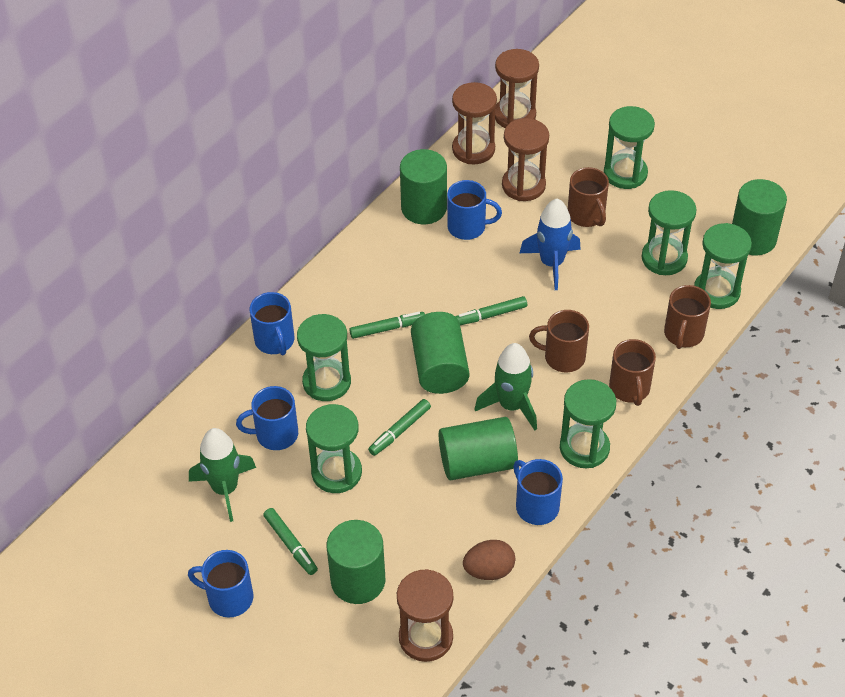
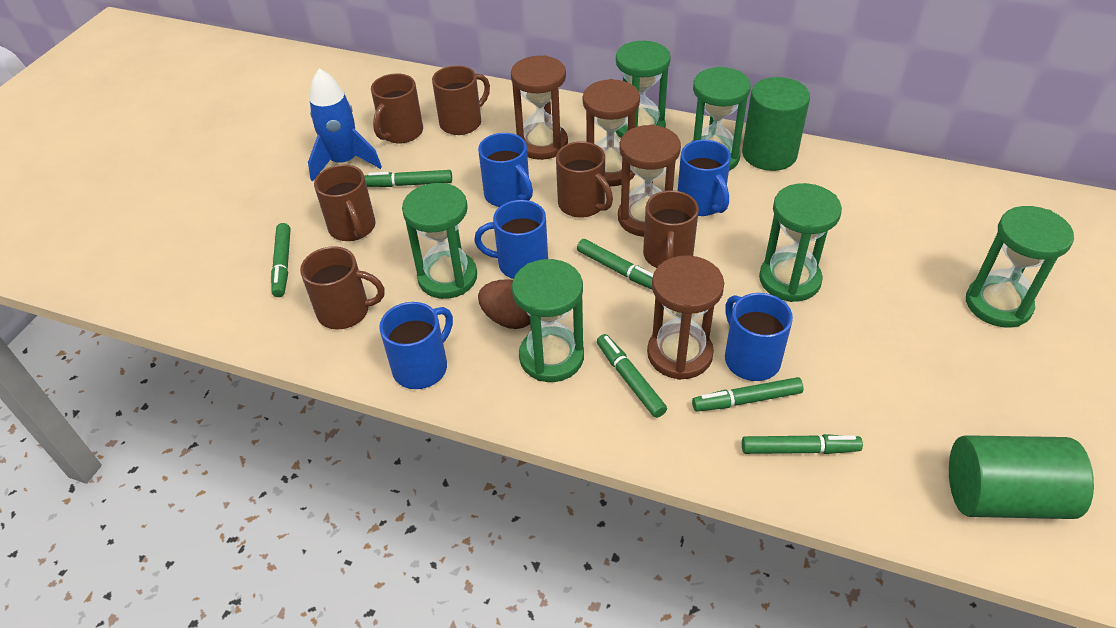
brown mug: 4 -> 6
green cylinder: 5 -> 2
green marker: 4 -> 6
green rocket: 2 -> 0

